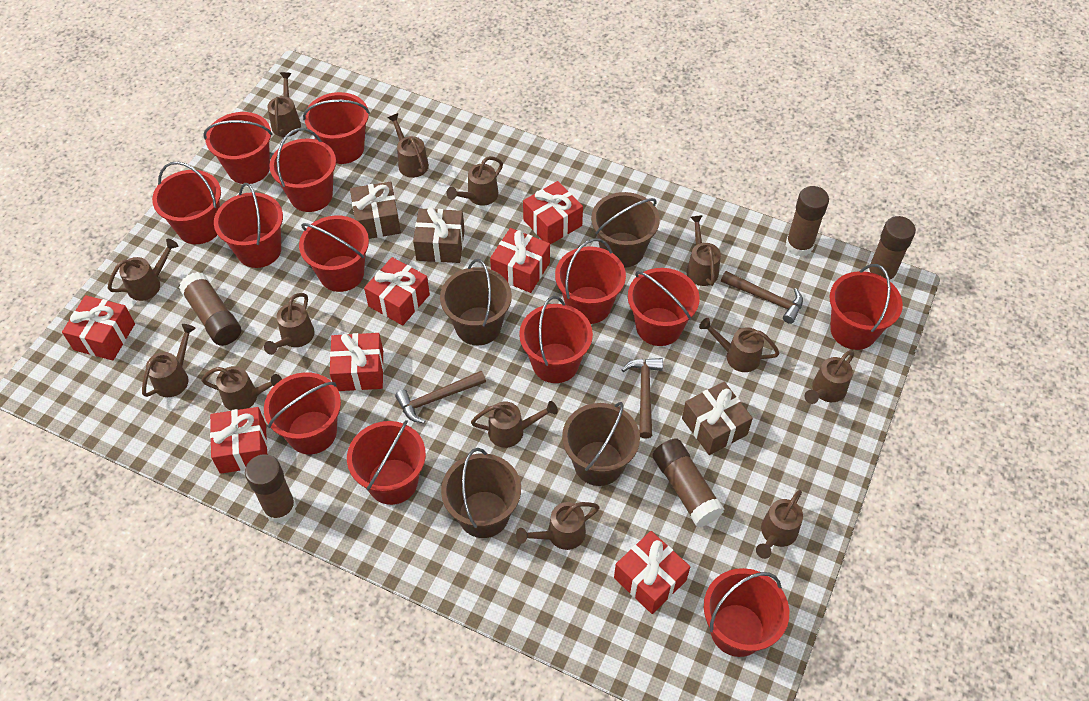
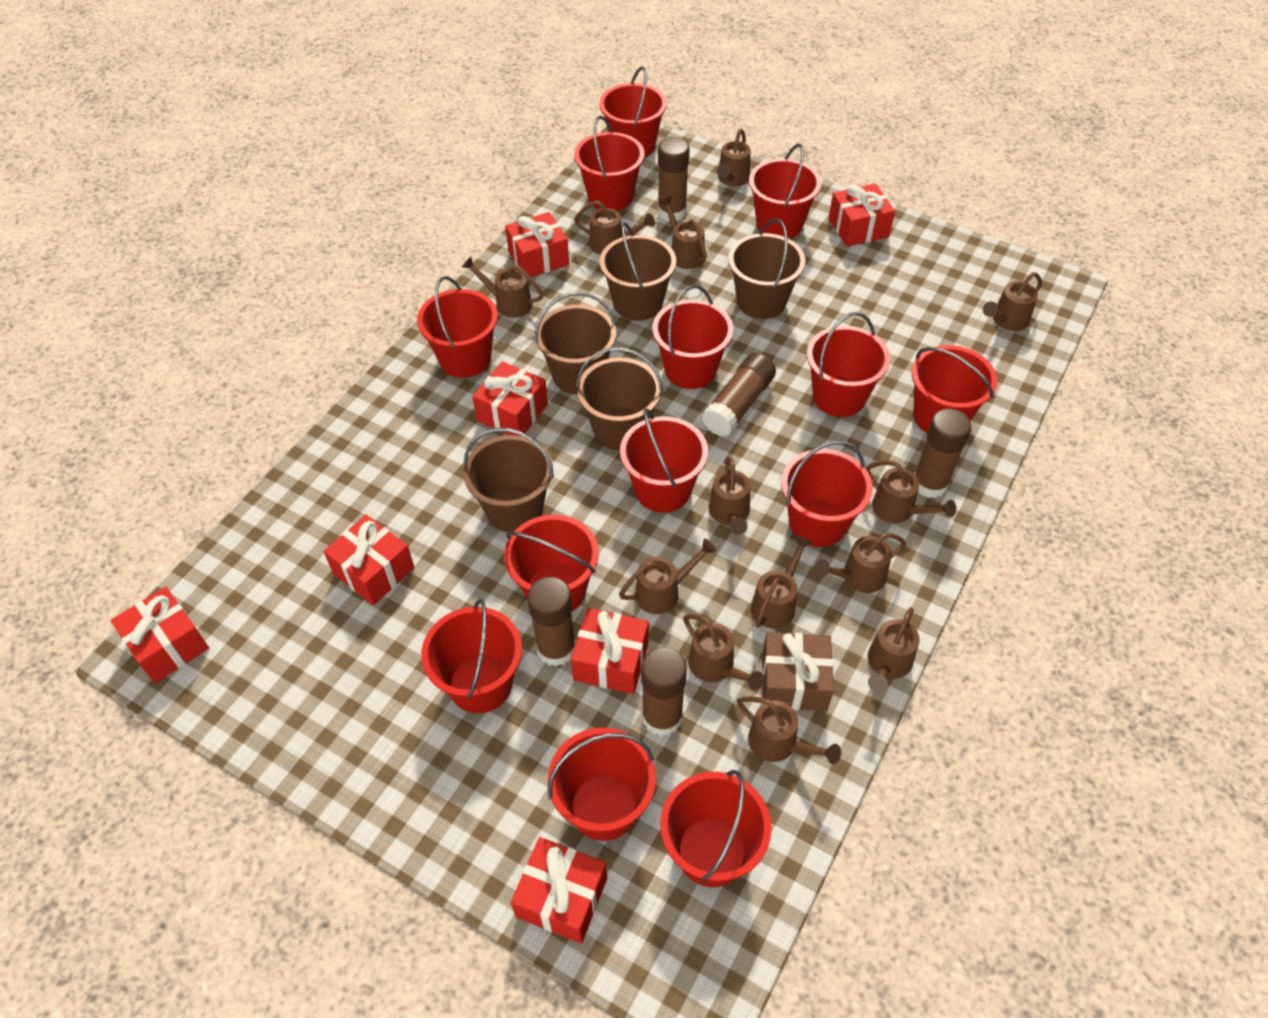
brown bucket: 4 -> 5
brown gift: 3 -> 1
brown hammer: 3 -> 0

